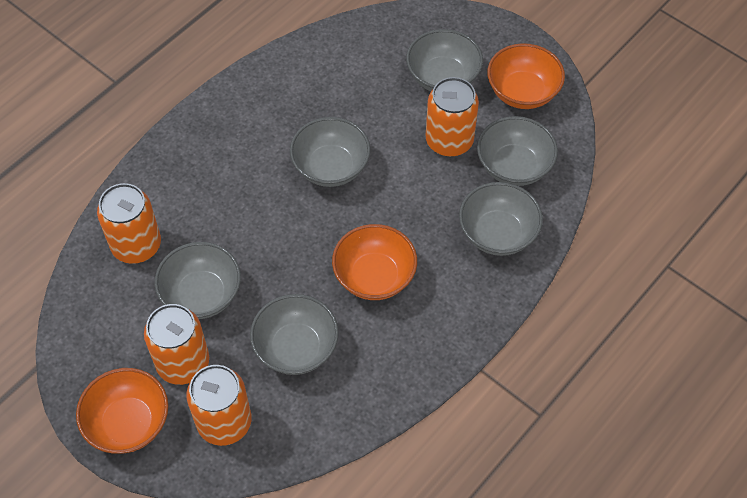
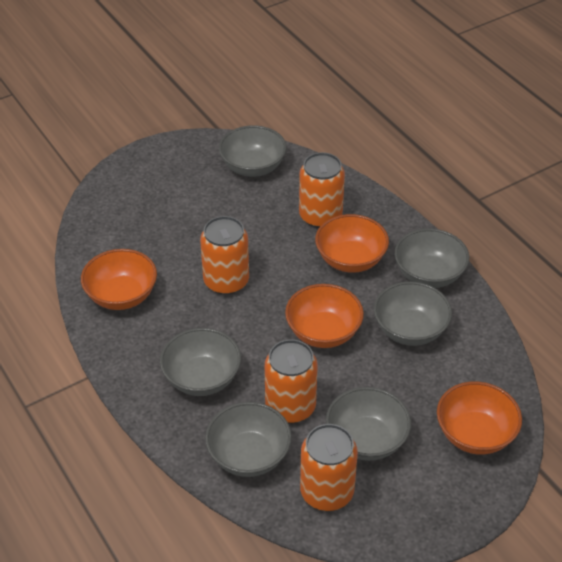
orange bowl: 3 -> 4

